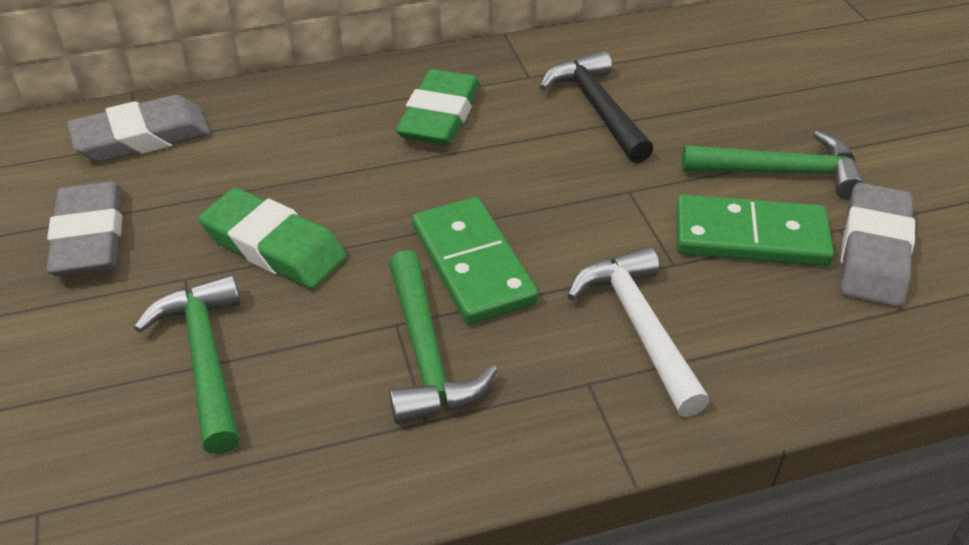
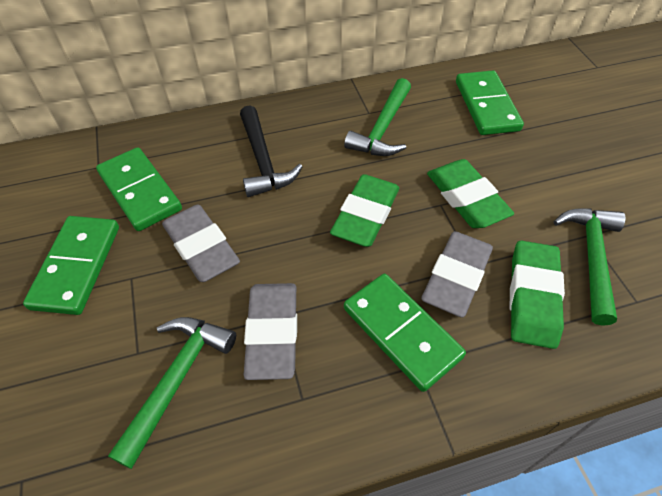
green domino: 2 -> 4
green eraser: 2 -> 3
white hammer: 1 -> 0

